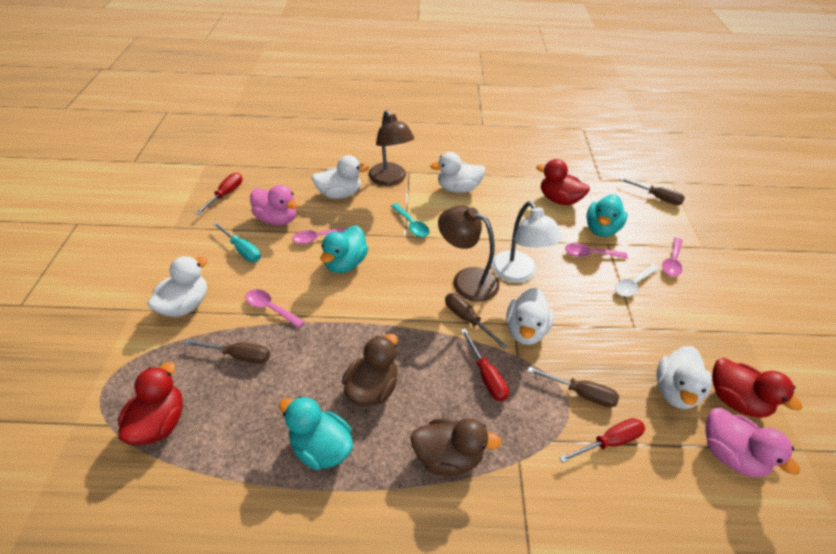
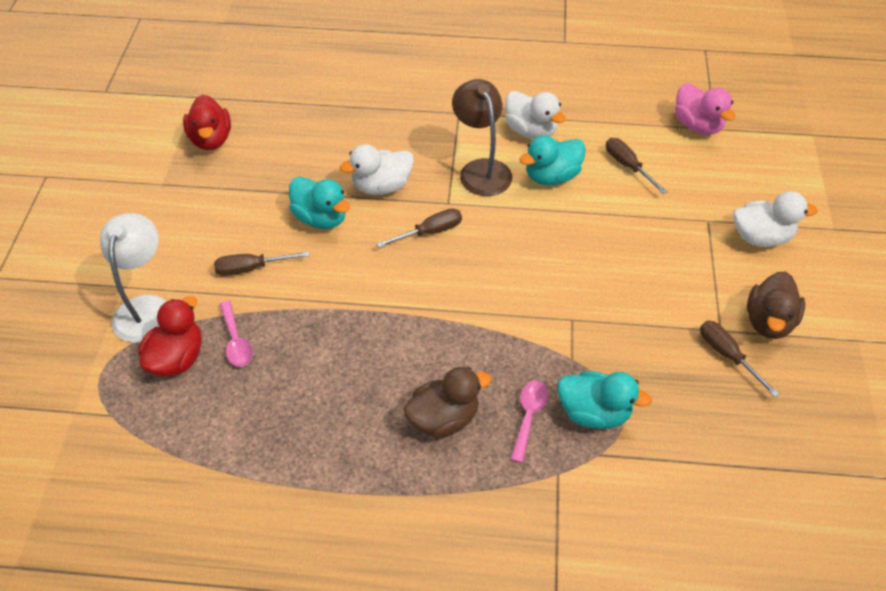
brown lamp: 2 -> 1
pink duck: 2 -> 1
pink spoon: 4 -> 2
red duck: 3 -> 2
red screwdriver: 3 -> 0
turquoise screwdriver: 1 -> 0
turquoise spoon: 1 -> 0
white duck: 5 -> 3
white spoon: 1 -> 0

